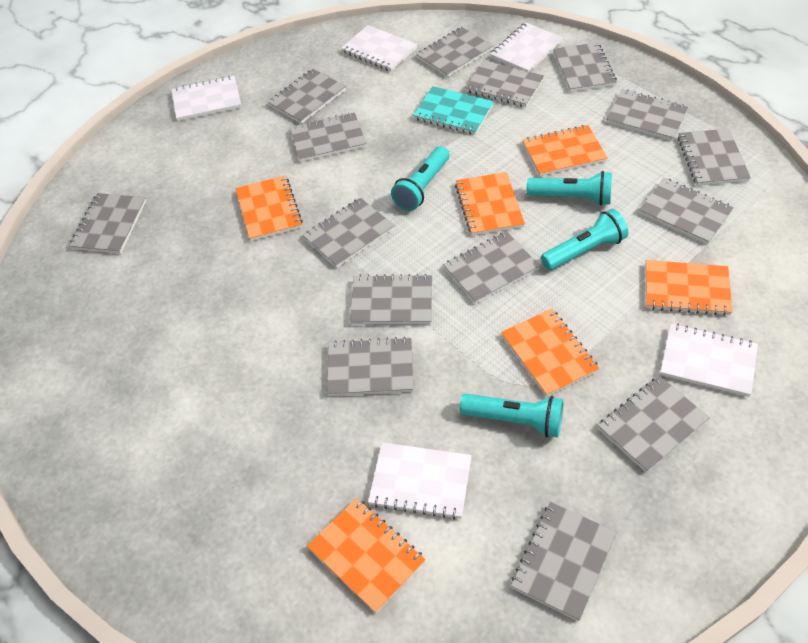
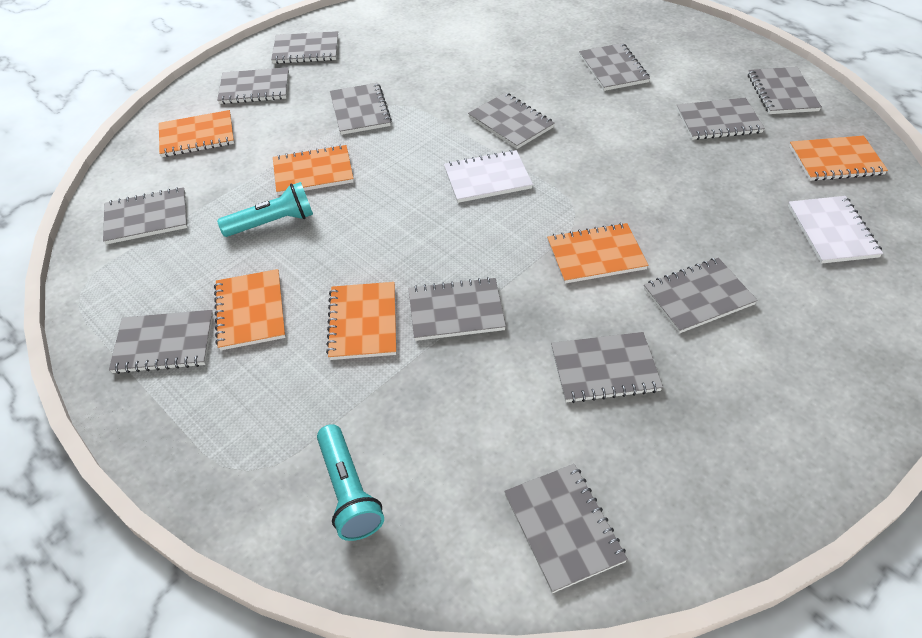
grey notebook: 15 -> 13
turquoise flashlight: 4 -> 2
turquoise notebook: 1 -> 0
white notebook: 5 -> 2

